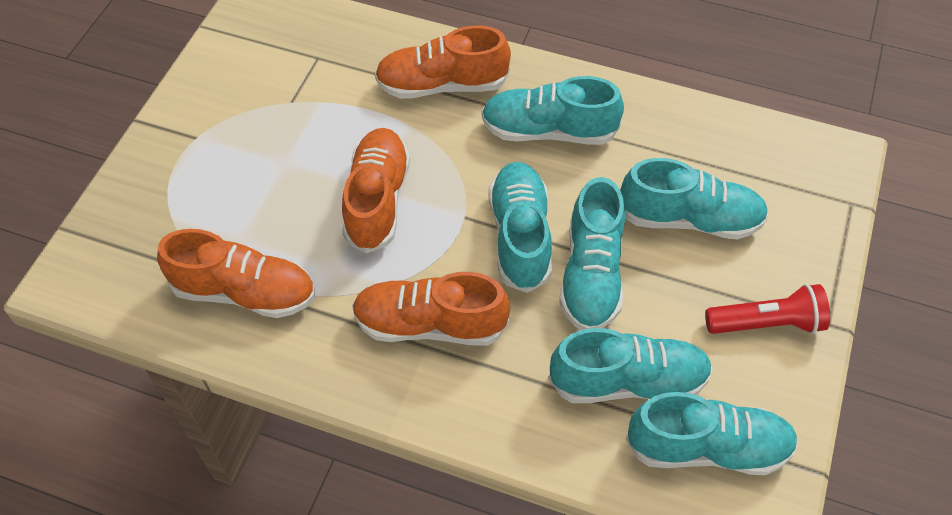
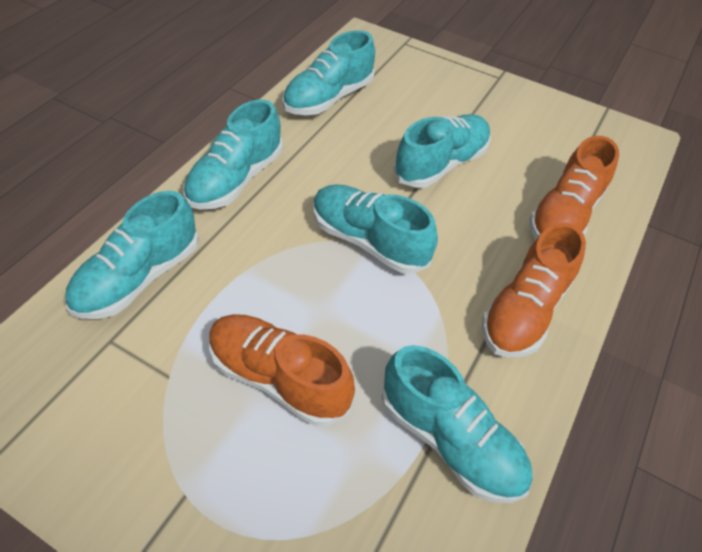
orange shoe: 4 -> 3
red flashlight: 1 -> 0

